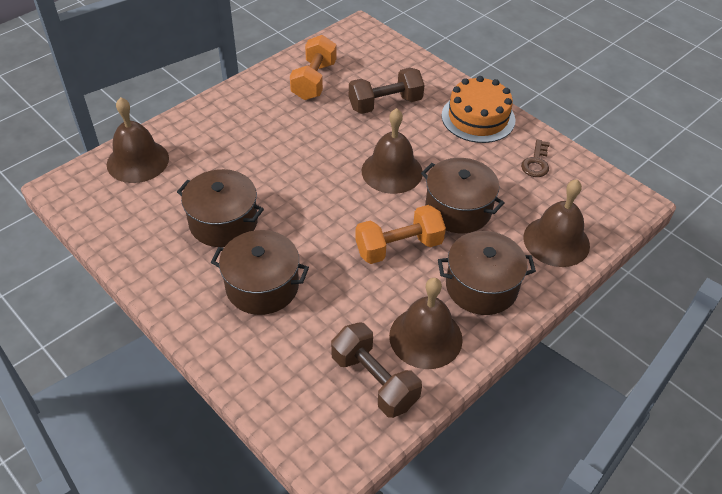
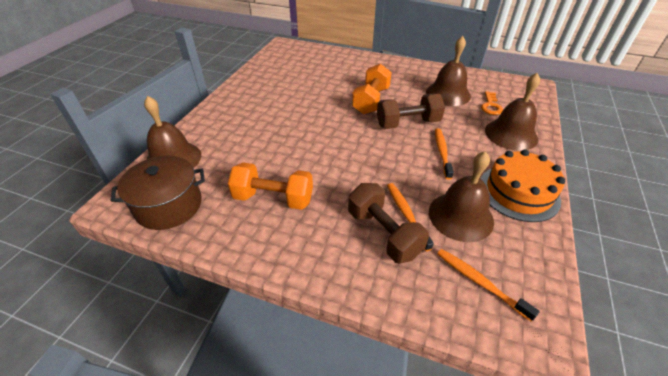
brown key: 1 -> 0
brown pot: 4 -> 1
orange key: 0 -> 1
orange toothbrush: 0 -> 3

